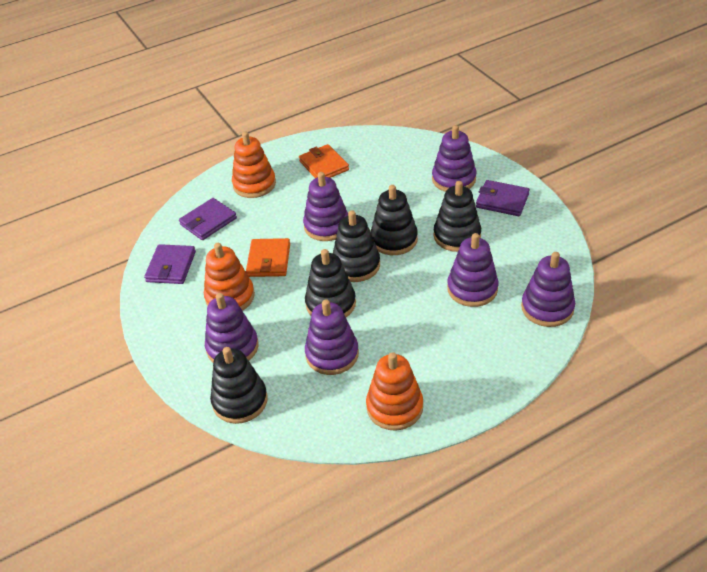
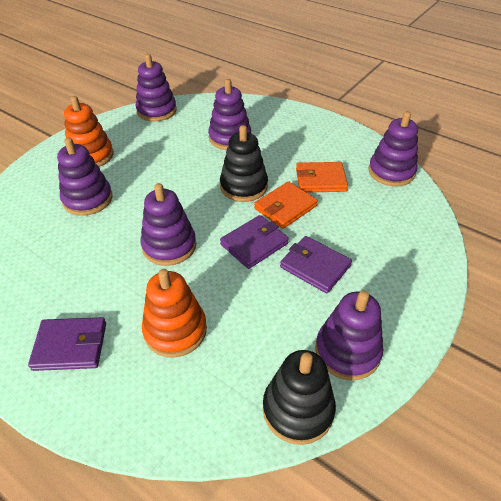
black stacking toy: 5 -> 2
orange stacking toy: 3 -> 2

